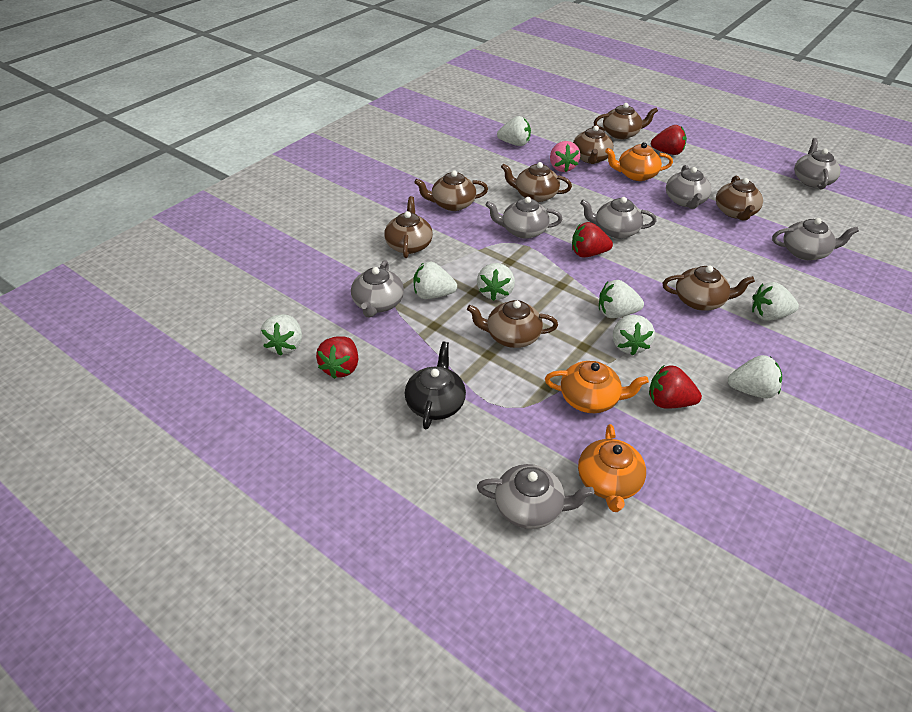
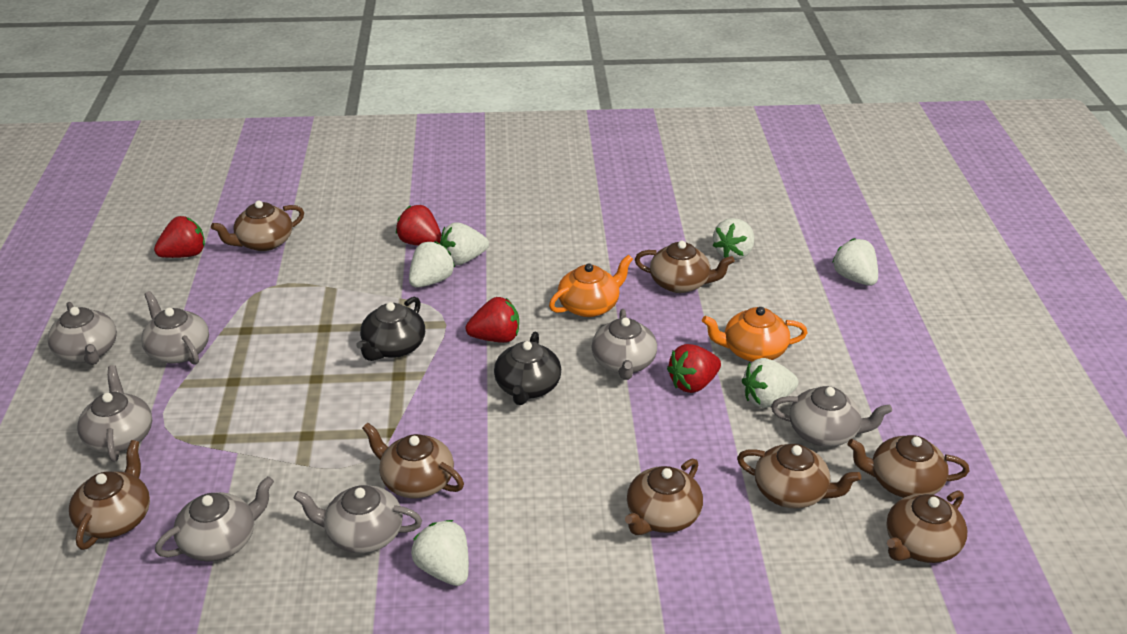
black teapot: 1 -> 2
orange teapot: 3 -> 2
pink strawberry: 1 -> 0
white strawberry: 8 -> 6

